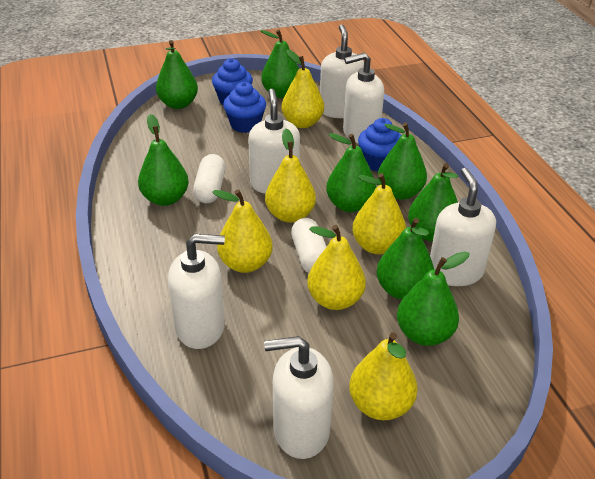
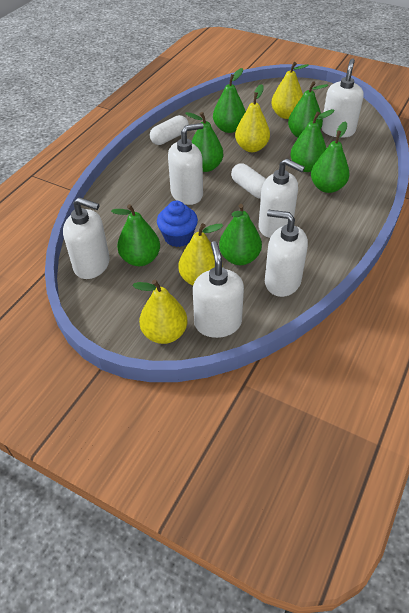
blue cupcake: 3 -> 1
green pear: 8 -> 7
yellow pear: 6 -> 4

